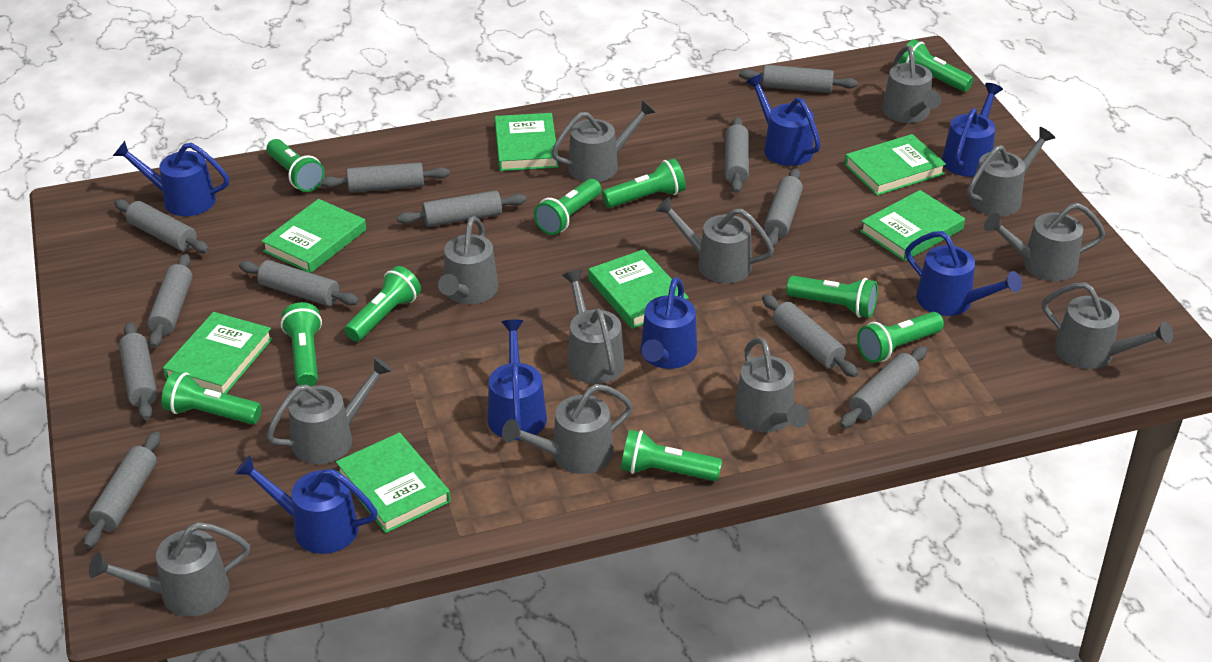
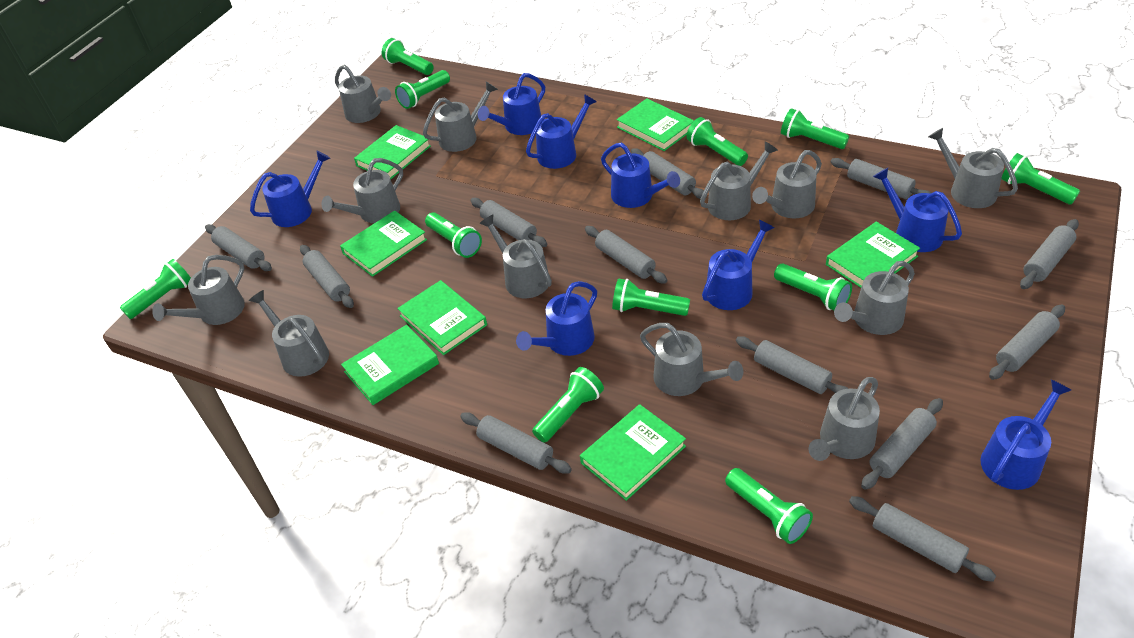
blue watering can: 7 -> 8
green flashlight: 10 -> 11

